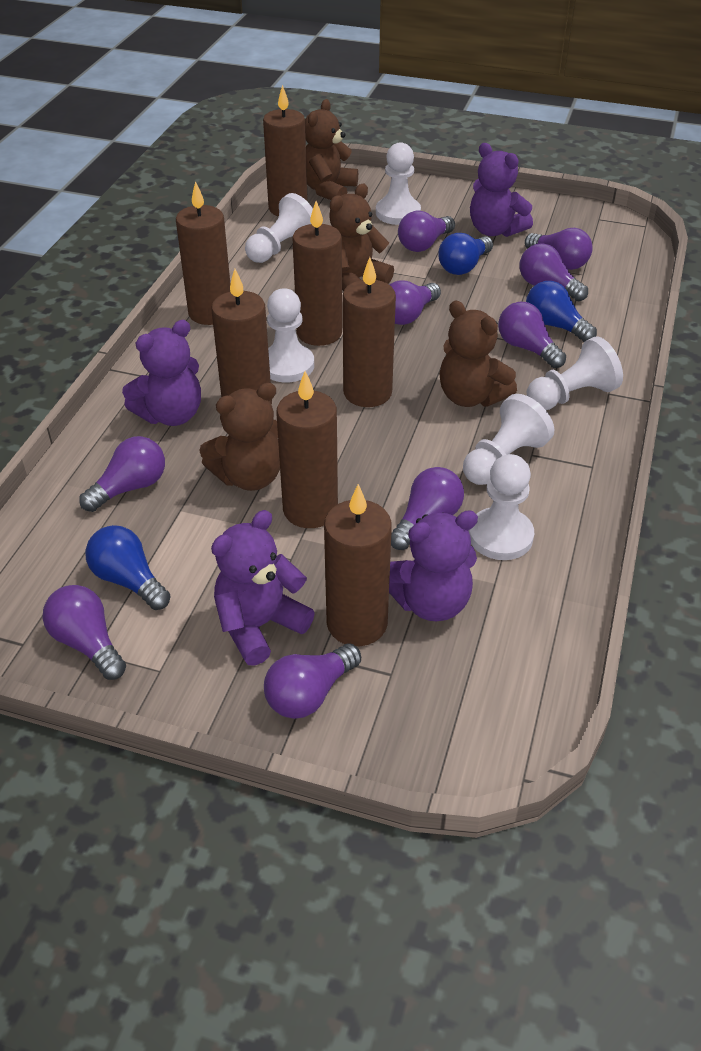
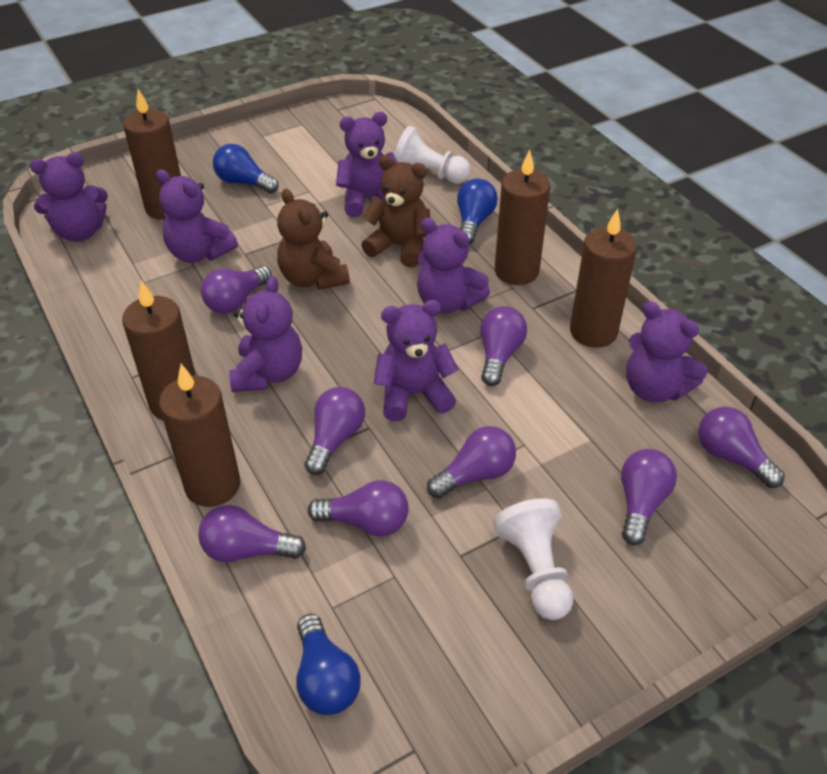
brown candle: 7 -> 5
brown teddy bear: 4 -> 2
purple light bulb: 9 -> 8
purple teddy bear: 4 -> 7
white pawn: 6 -> 2

